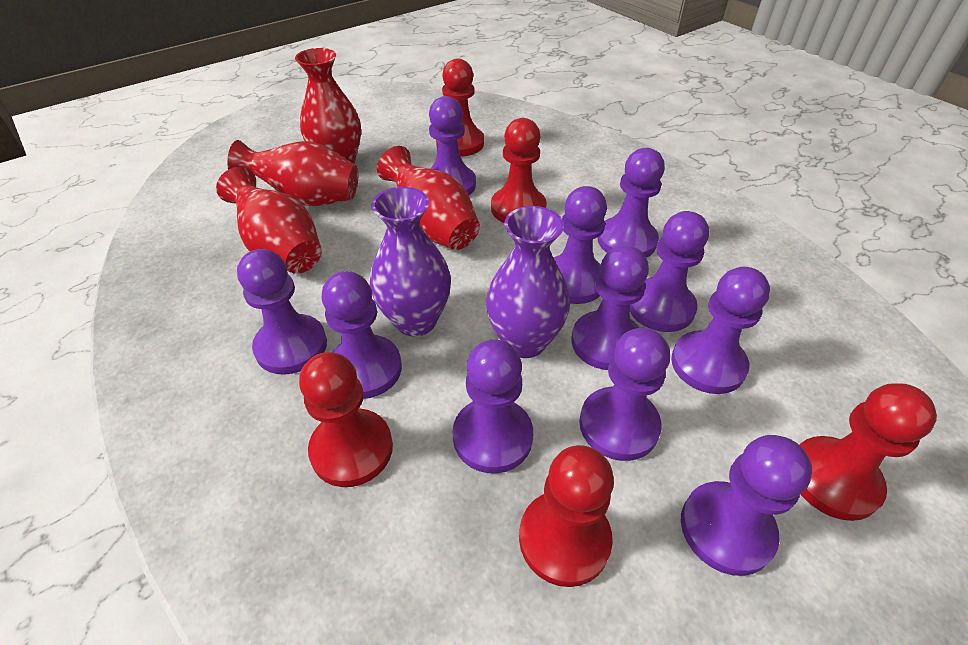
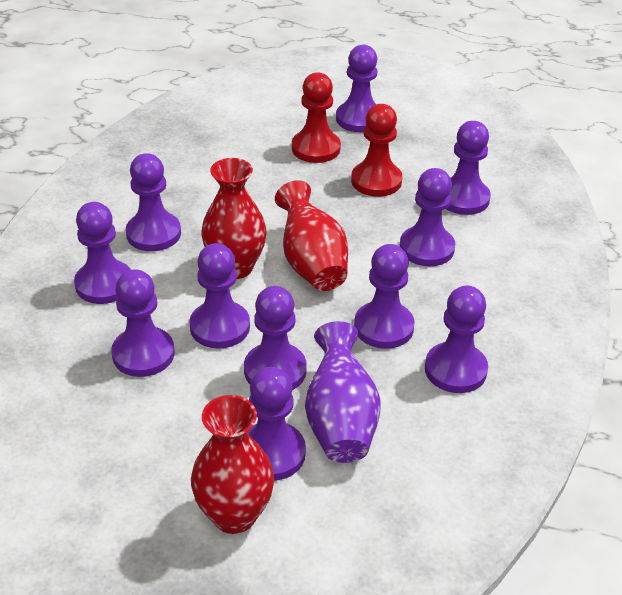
purple vase: 2 -> 1
red pawn: 5 -> 2
red vase: 4 -> 3

